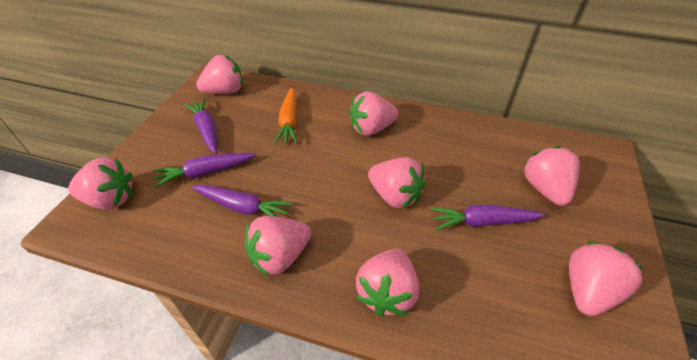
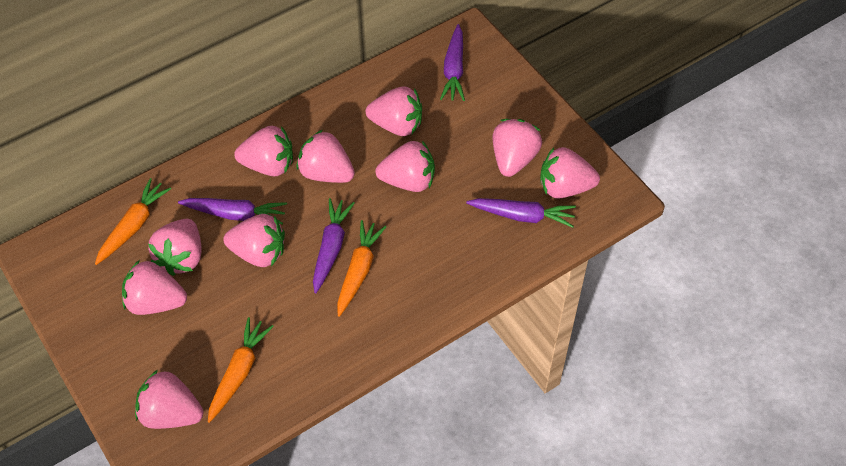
orange carrot: 1 -> 3
pink strawberry: 8 -> 10

